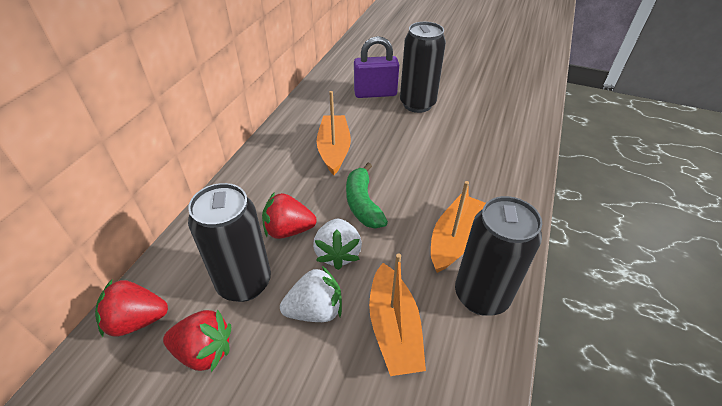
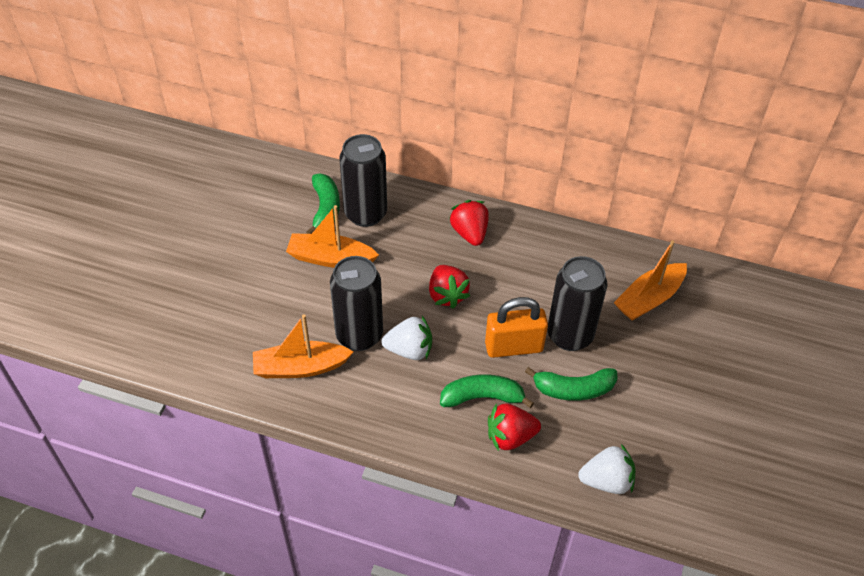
green banana: 1 -> 3
orange padlock: 0 -> 1
purple padlock: 1 -> 0

